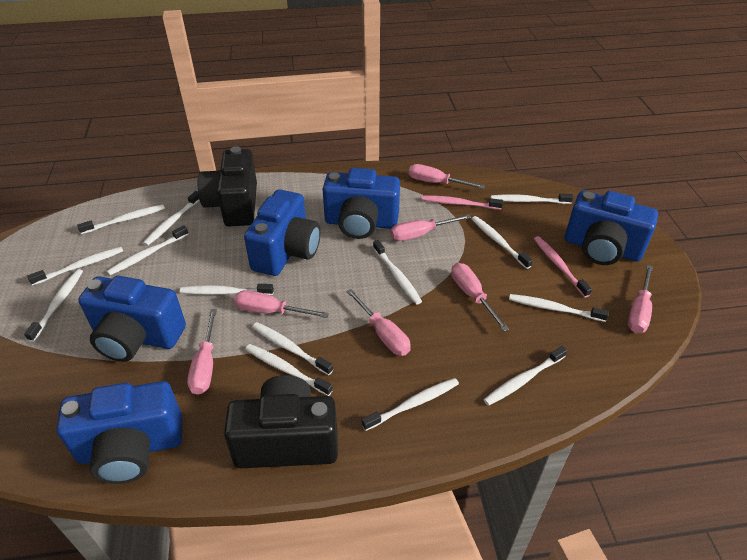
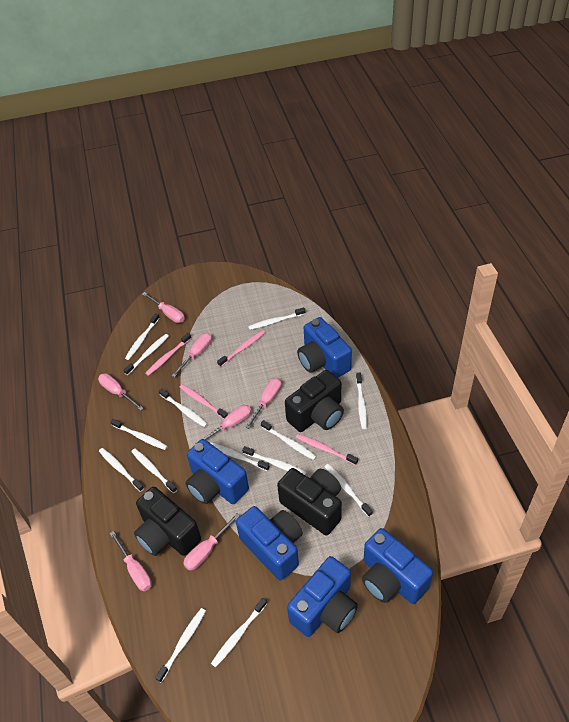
black camera: 2 -> 3
pink toothbrush: 2 -> 4

